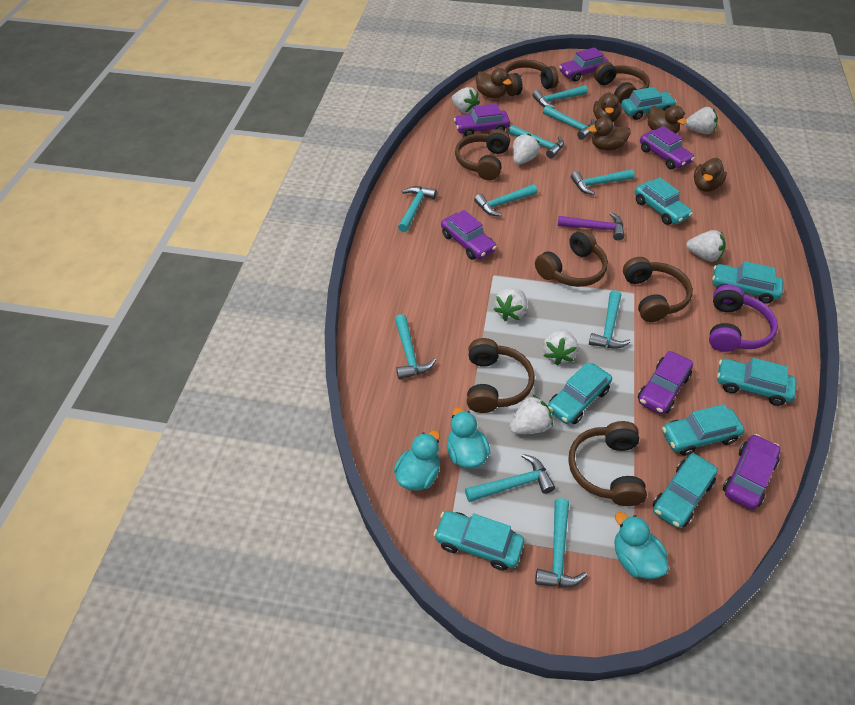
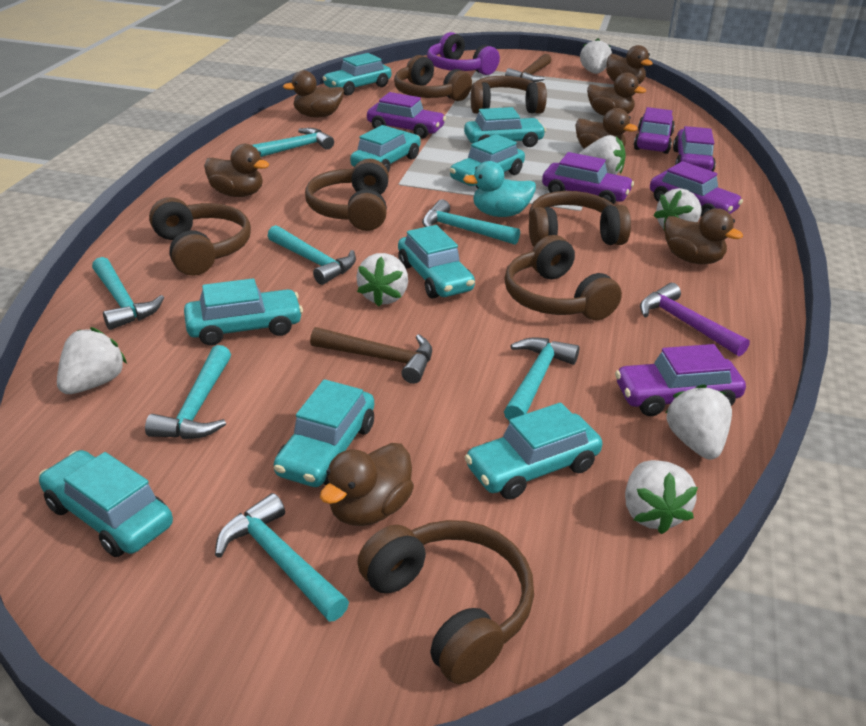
brown duck: 5 -> 7
brown hammer: 0 -> 2
turquoise car: 8 -> 9
turquoise duck: 3 -> 1
turquoise hammer: 10 -> 7

